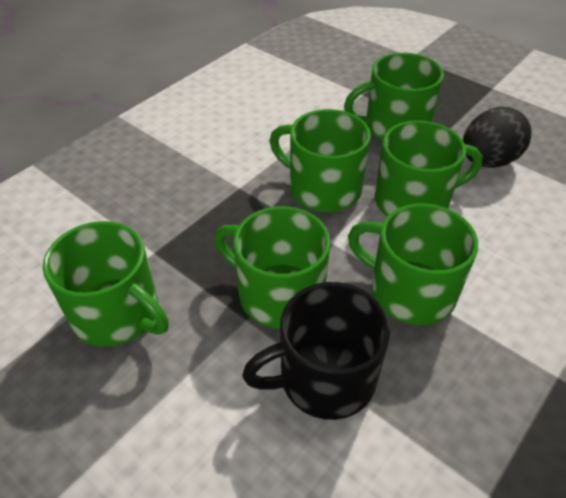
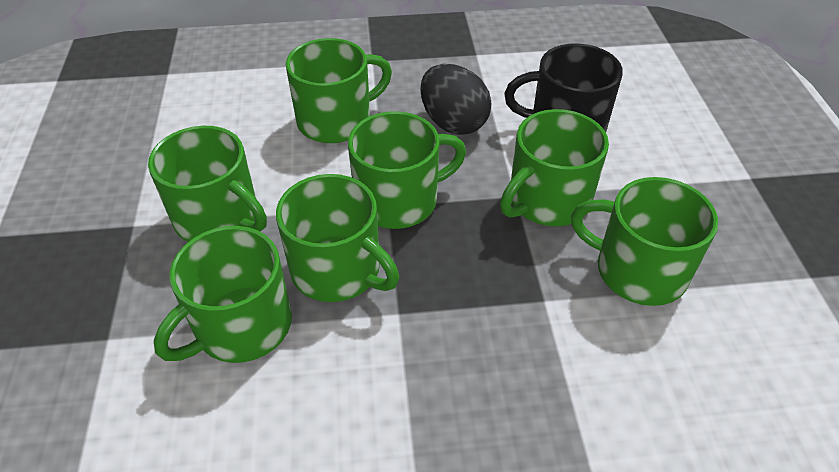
green mug: 6 -> 7

